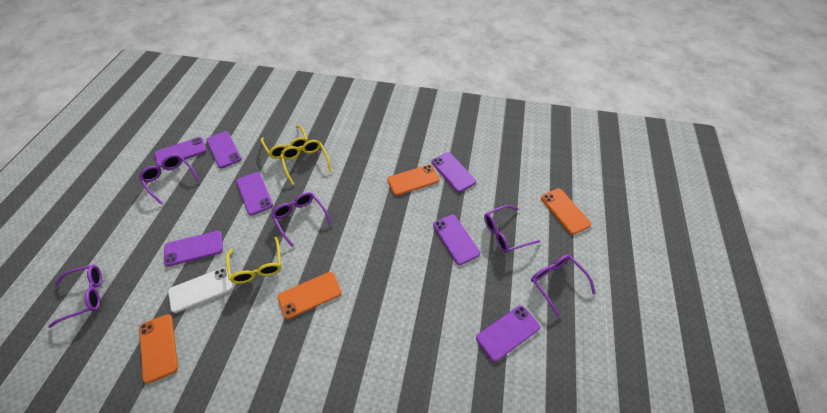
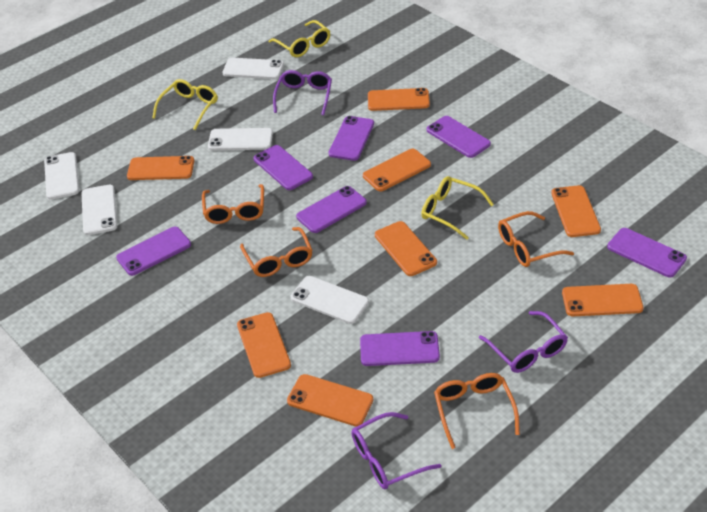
orange glasses: 0 -> 4
orange phone: 4 -> 8
purple glasses: 5 -> 3
white phone: 1 -> 5

